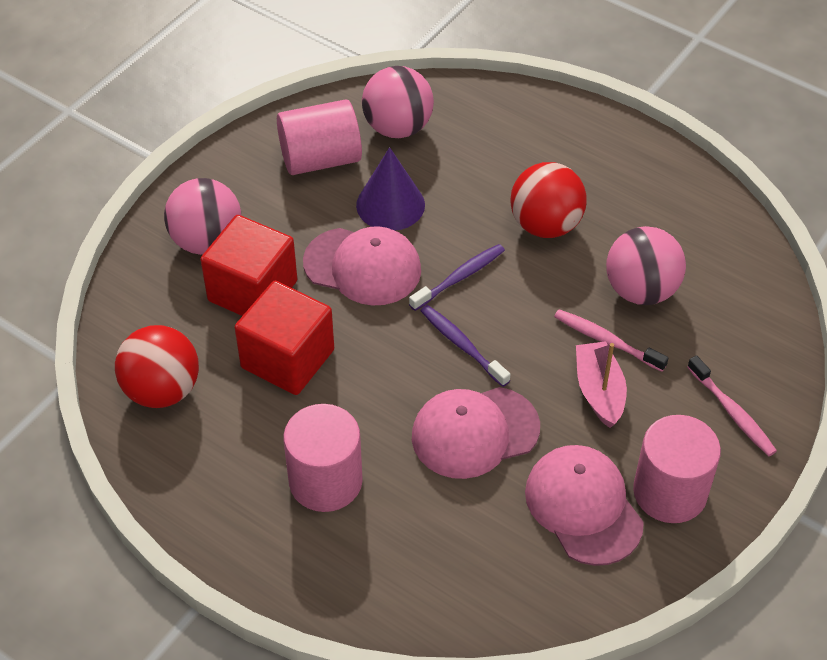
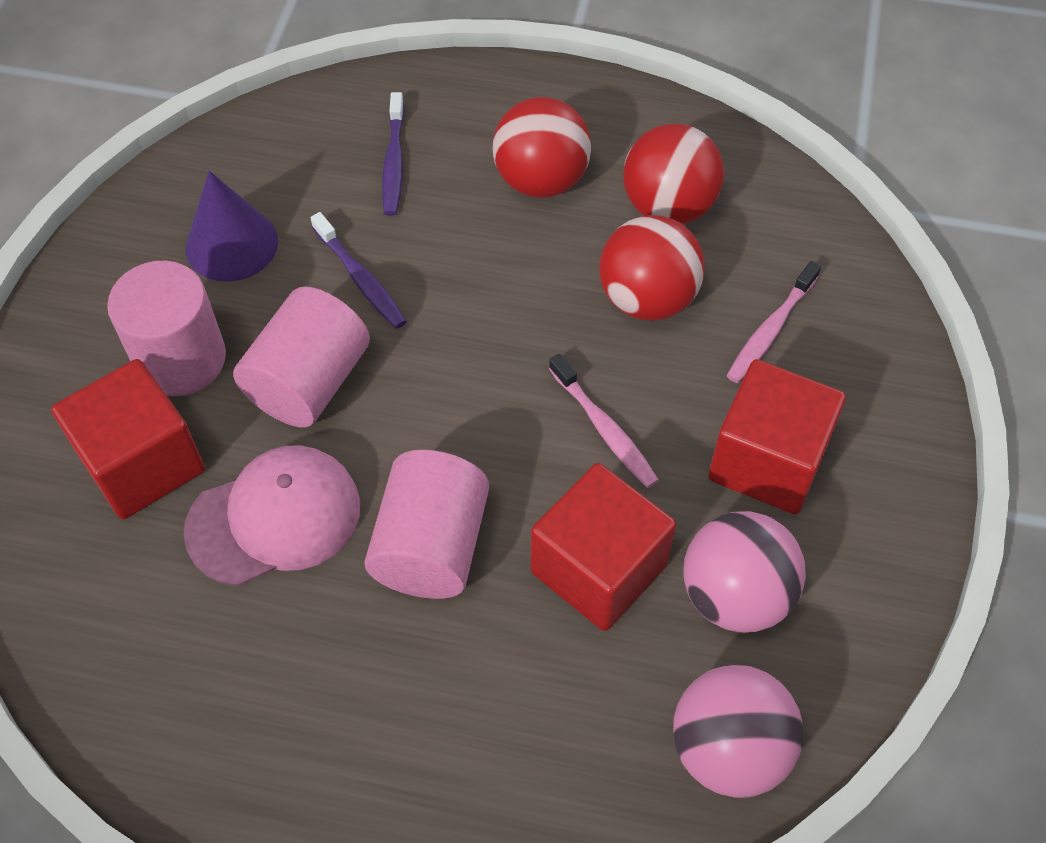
pink ball: 3 -> 2
pink boat: 1 -> 0
pink cap: 3 -> 1
red ball: 2 -> 3
red cube: 2 -> 3

